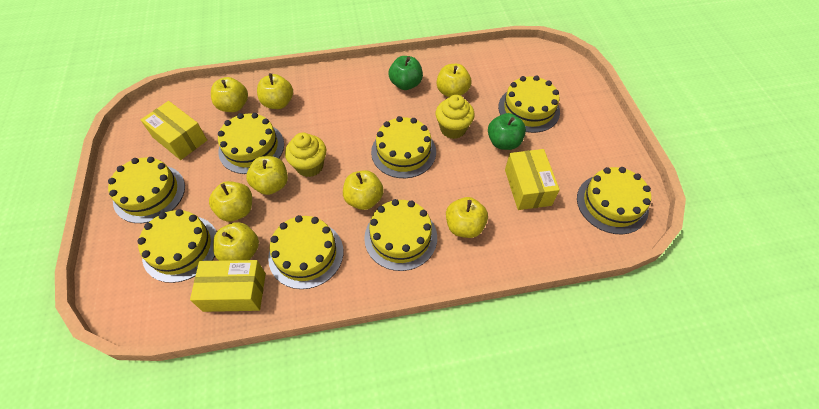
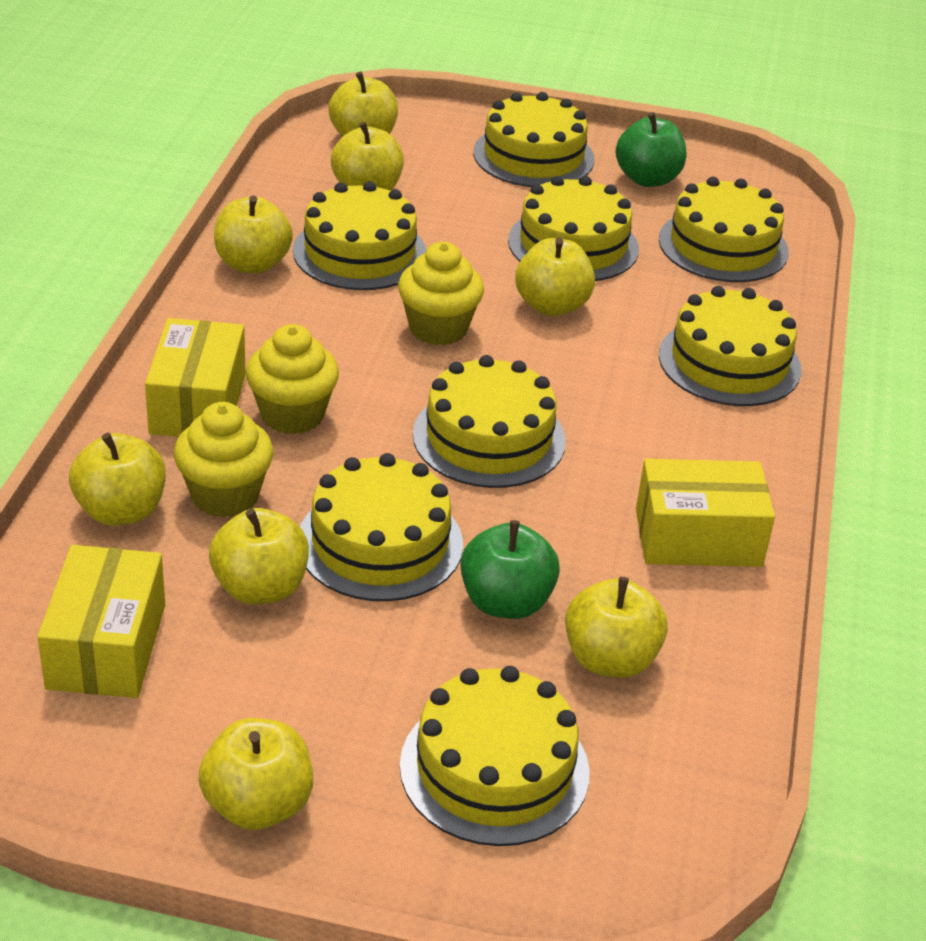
yellow cupcake: 2 -> 3

